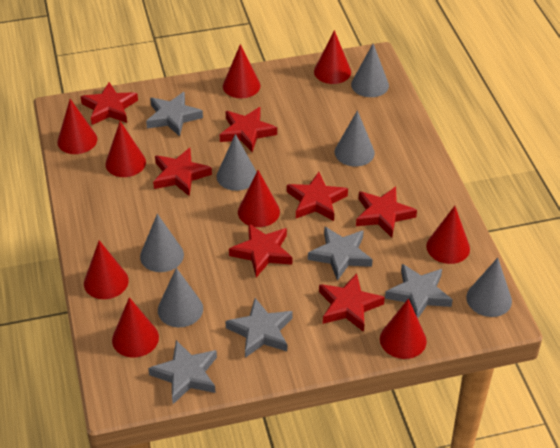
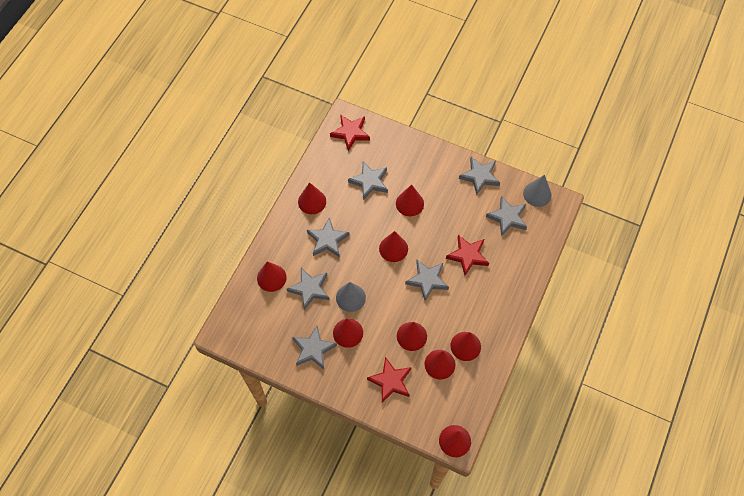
grey cone: 6 -> 2
grey star: 5 -> 7
red star: 7 -> 3

